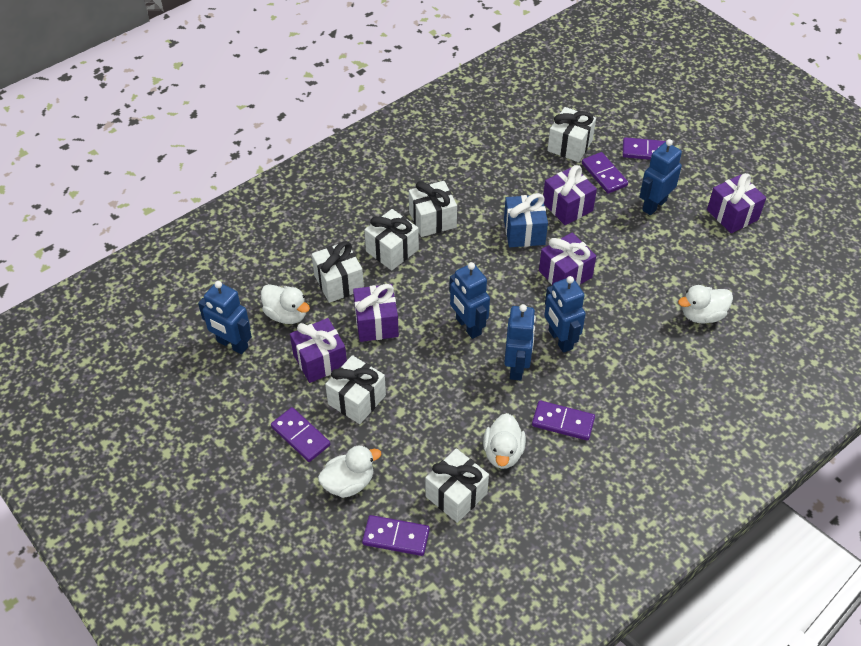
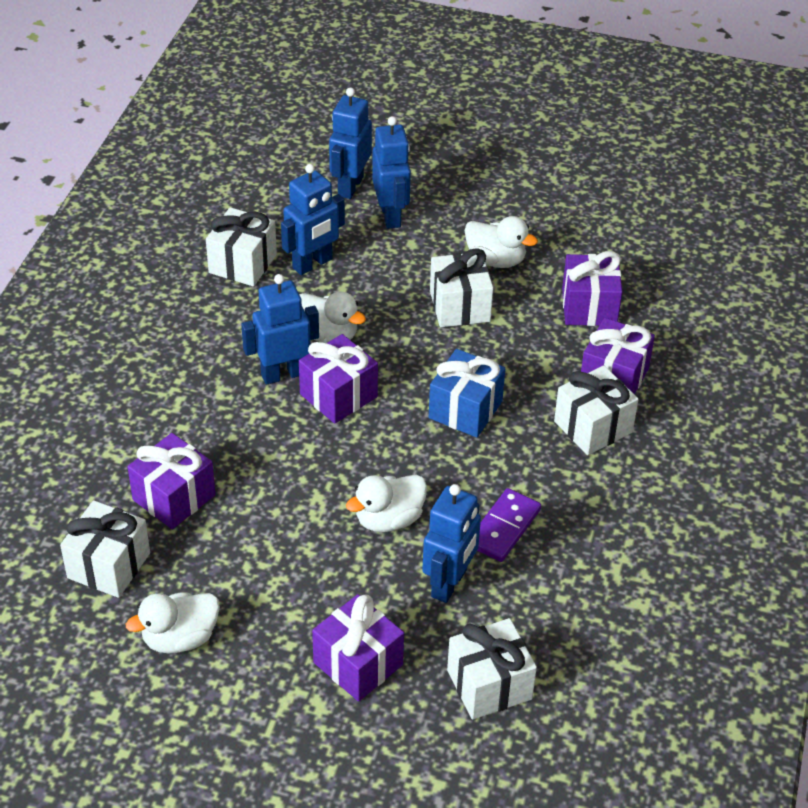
purple domino: 5 -> 1
white gift: 6 -> 5

